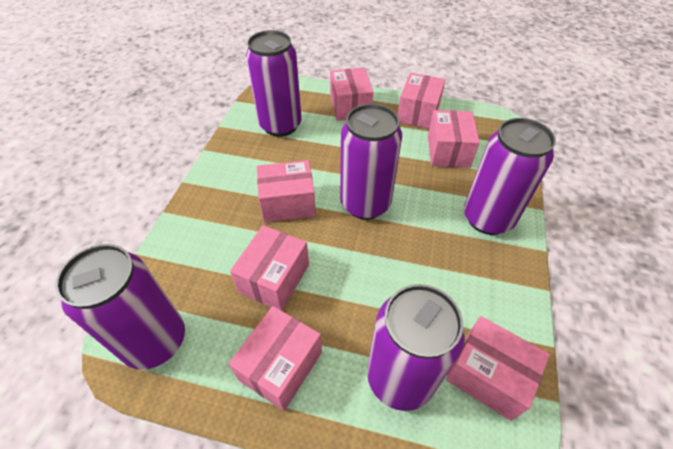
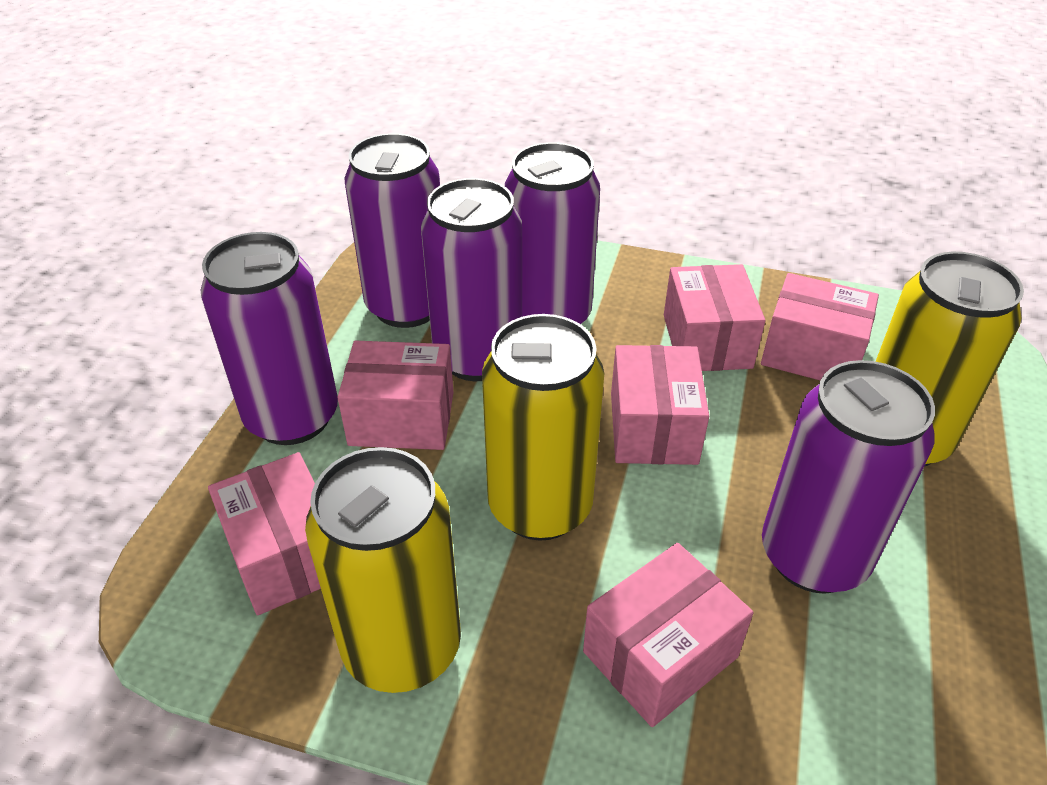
pink box: 7 -> 6
yellow can: 0 -> 3

